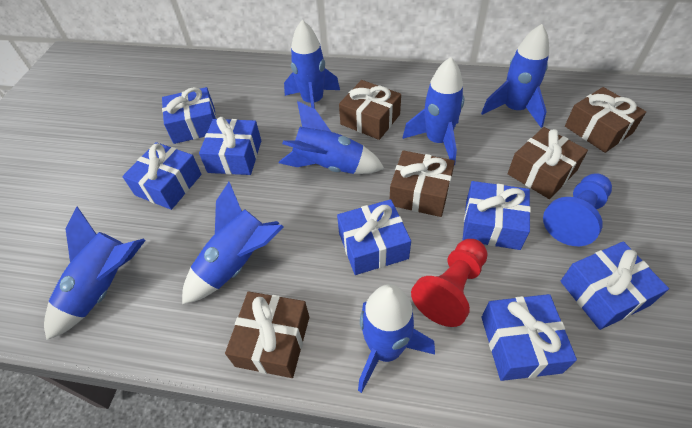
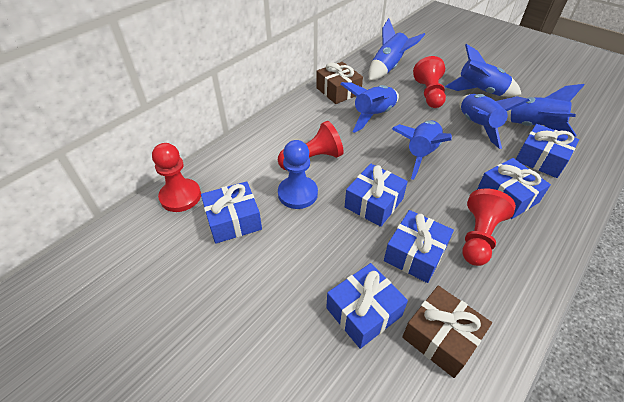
blue gift: 7 -> 6
blue rocket: 7 -> 6
brown gift: 5 -> 2
red pawn: 1 -> 4

